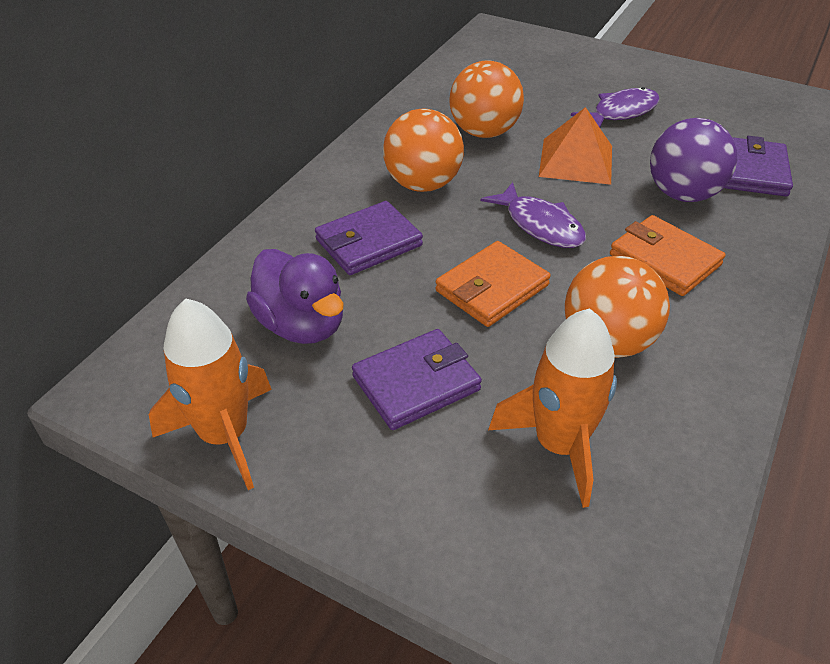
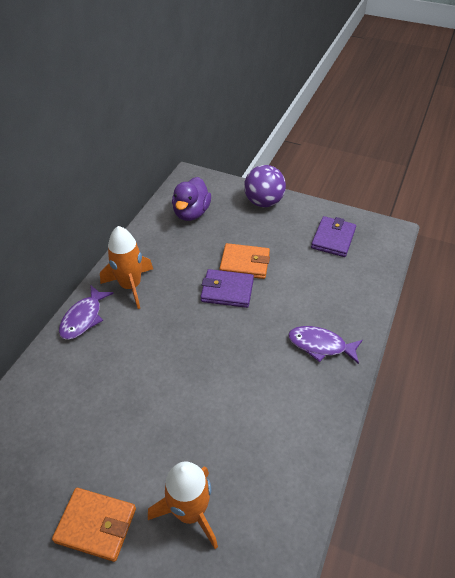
orange ball: 3 -> 0
orange pyramid: 1 -> 0
purple wallet: 3 -> 2

